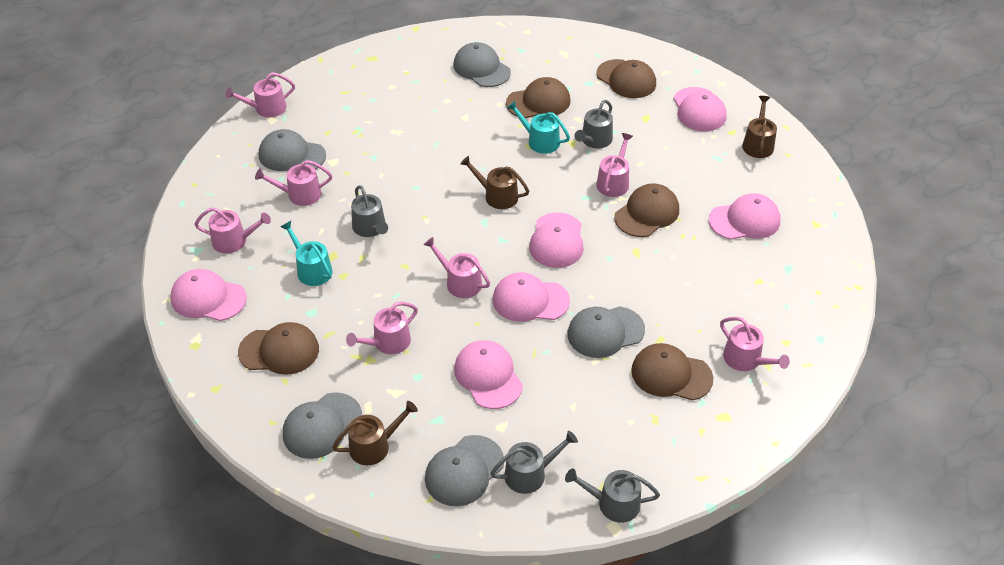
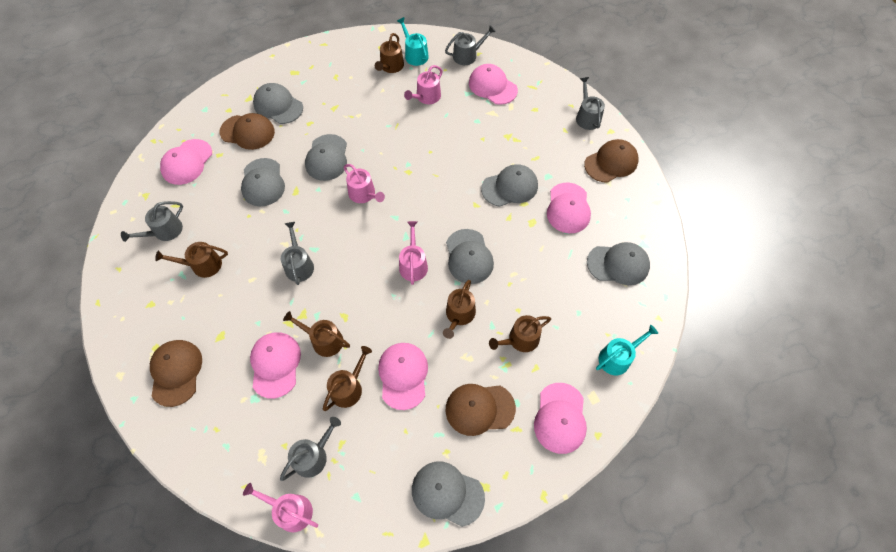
brown cap: 5 -> 4
brown watering can: 3 -> 6
grey cap: 5 -> 7
grey watering can: 4 -> 5
pink watering can: 7 -> 4

